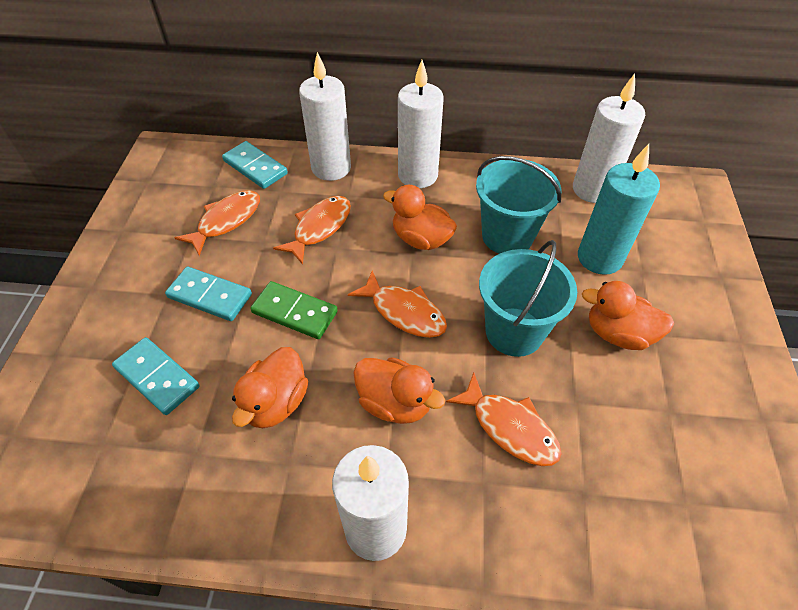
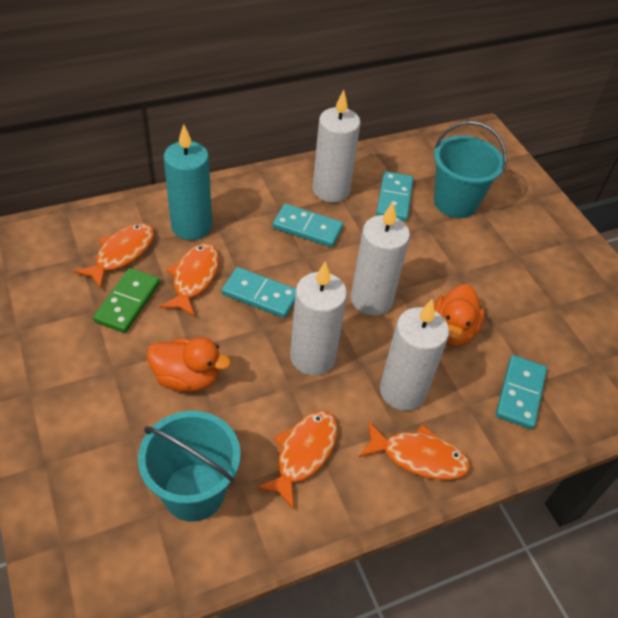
orange duck: 4 -> 2
turquoise domino: 3 -> 4

